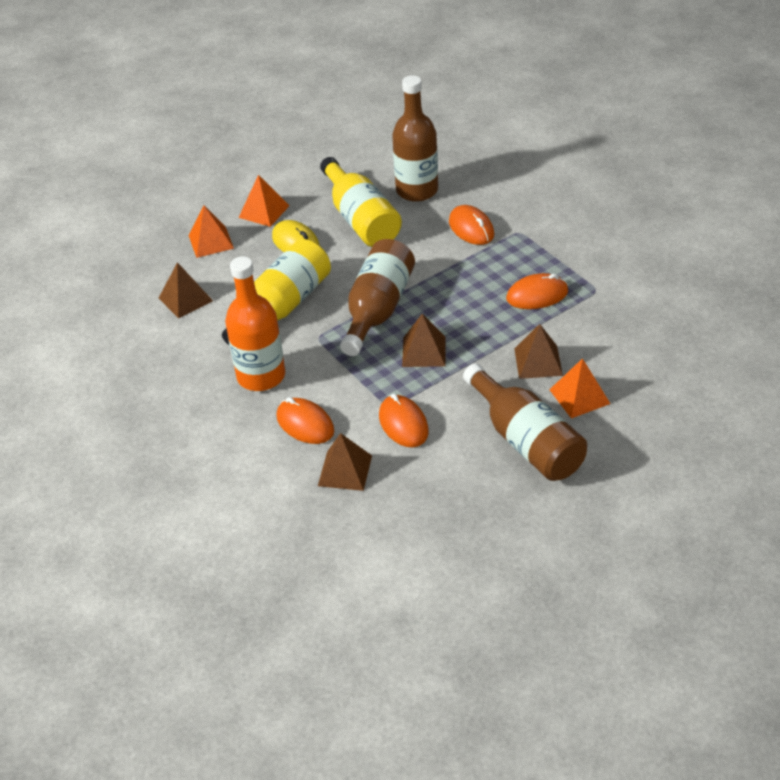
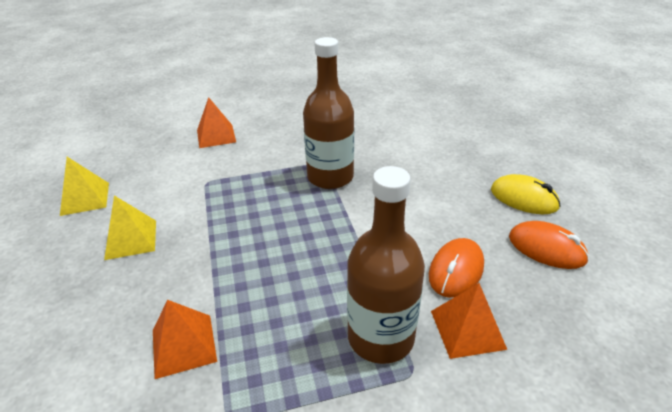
brown bottle: 3 -> 2
brown pyramid: 4 -> 0
orange bottle: 1 -> 0
orange mouse: 4 -> 2
yellow bottle: 2 -> 0
yellow pyramid: 0 -> 2

